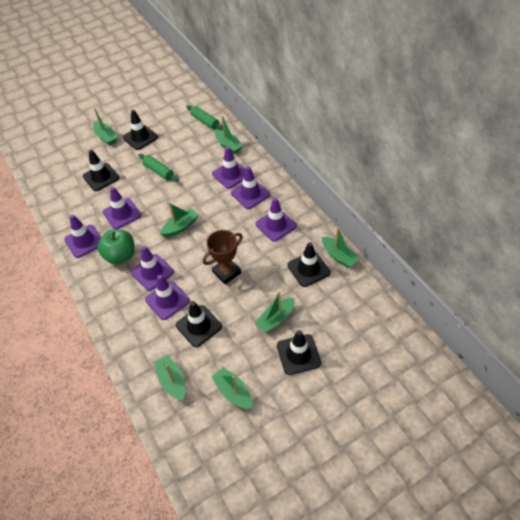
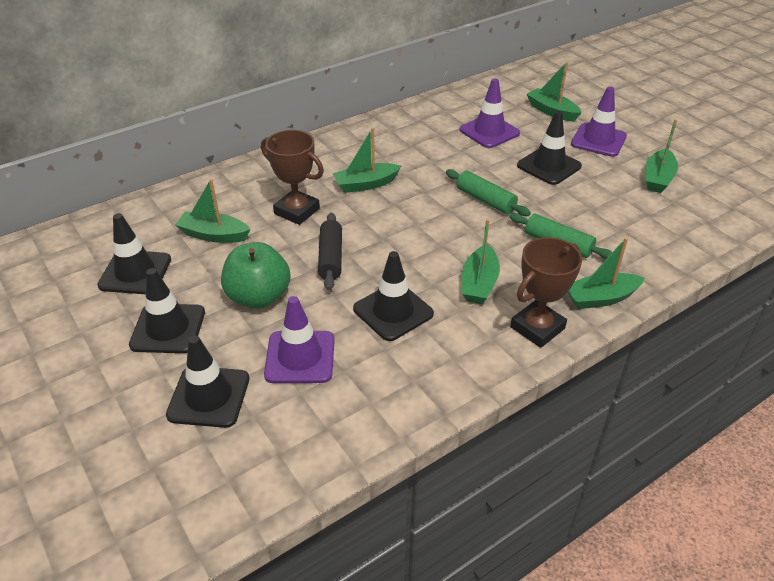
black rolling pin: 0 -> 1
brown trophy: 1 -> 2
green boat: 7 -> 6
purple traffic cone: 7 -> 3

